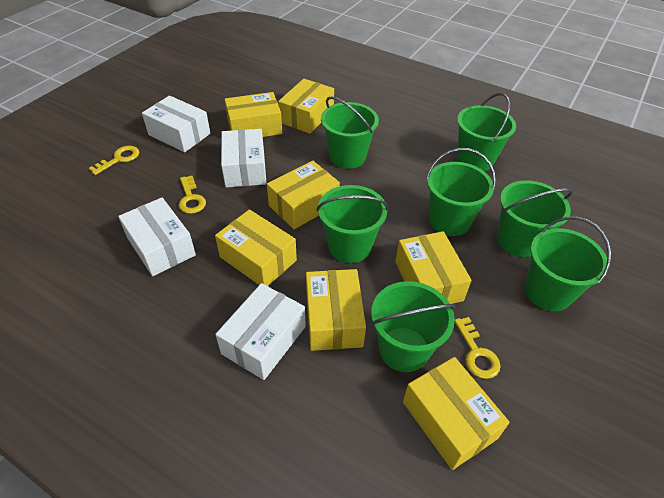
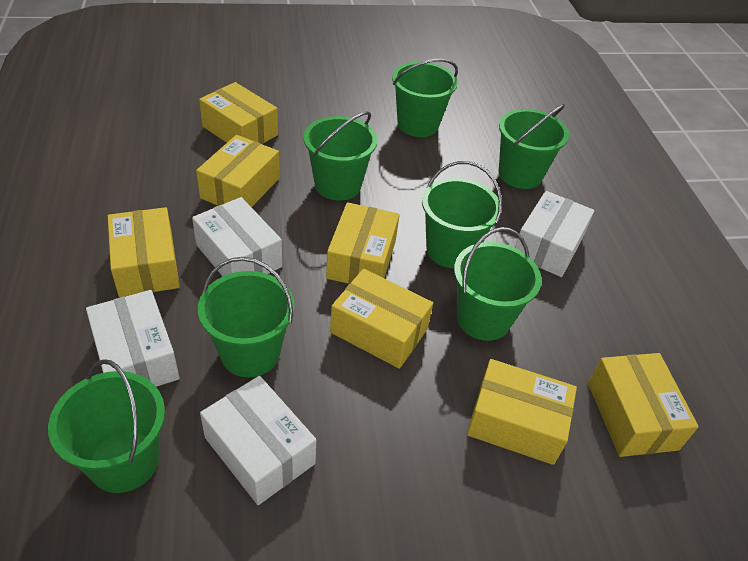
yellow key: 3 -> 0

